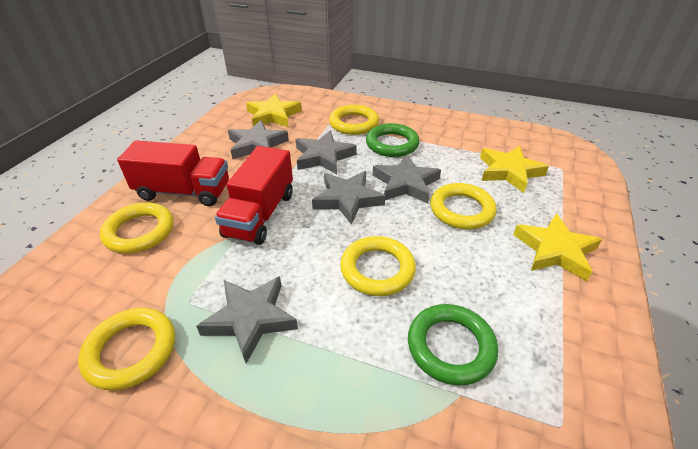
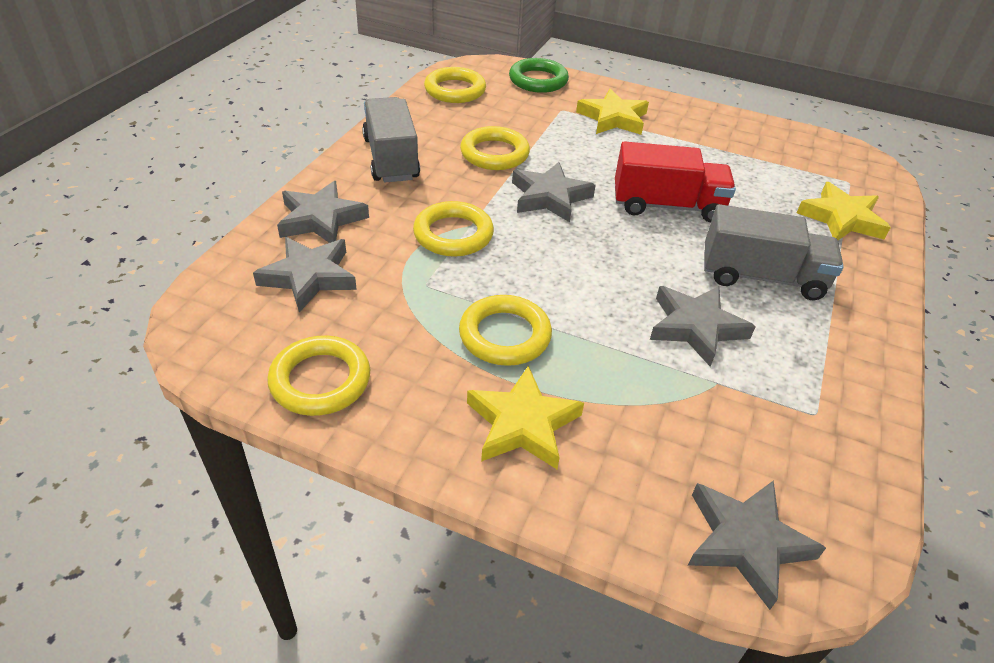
green ring: 2 -> 1
grey truck: 0 -> 2
red truck: 2 -> 1

